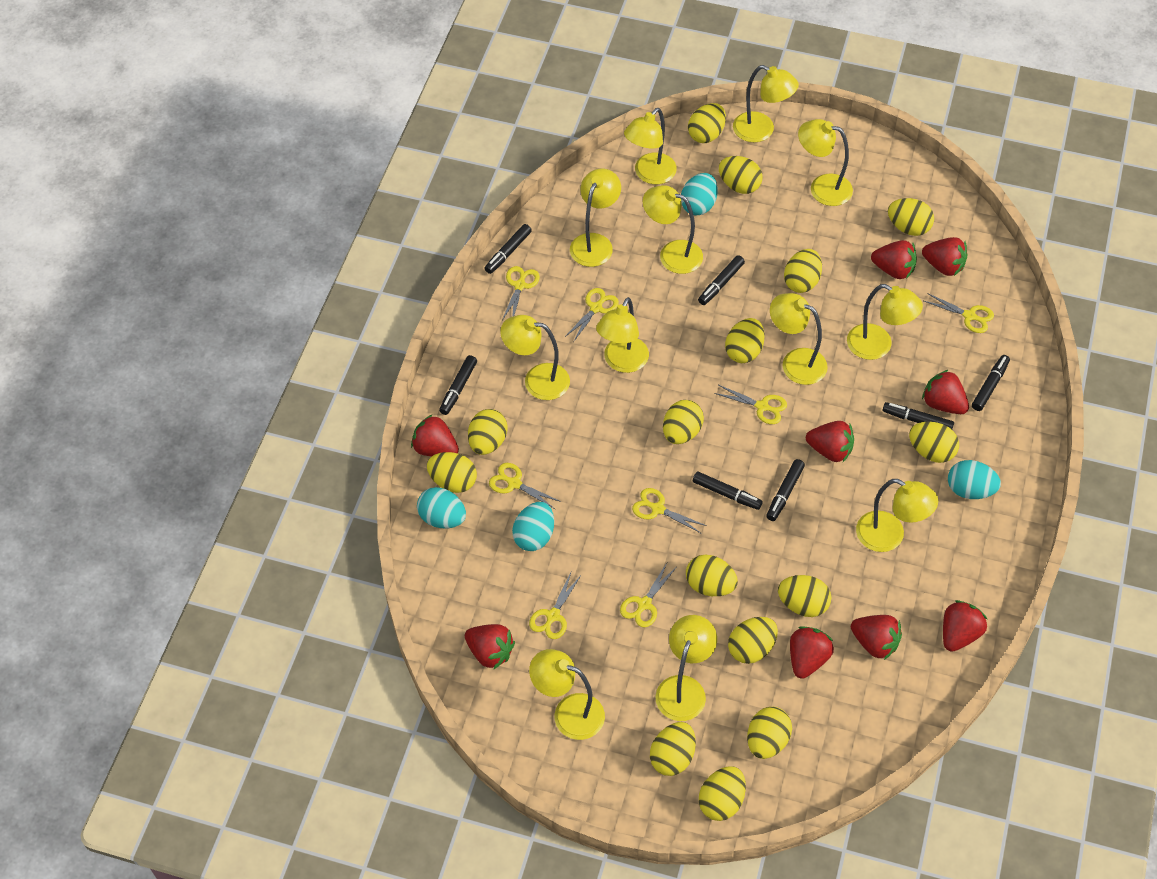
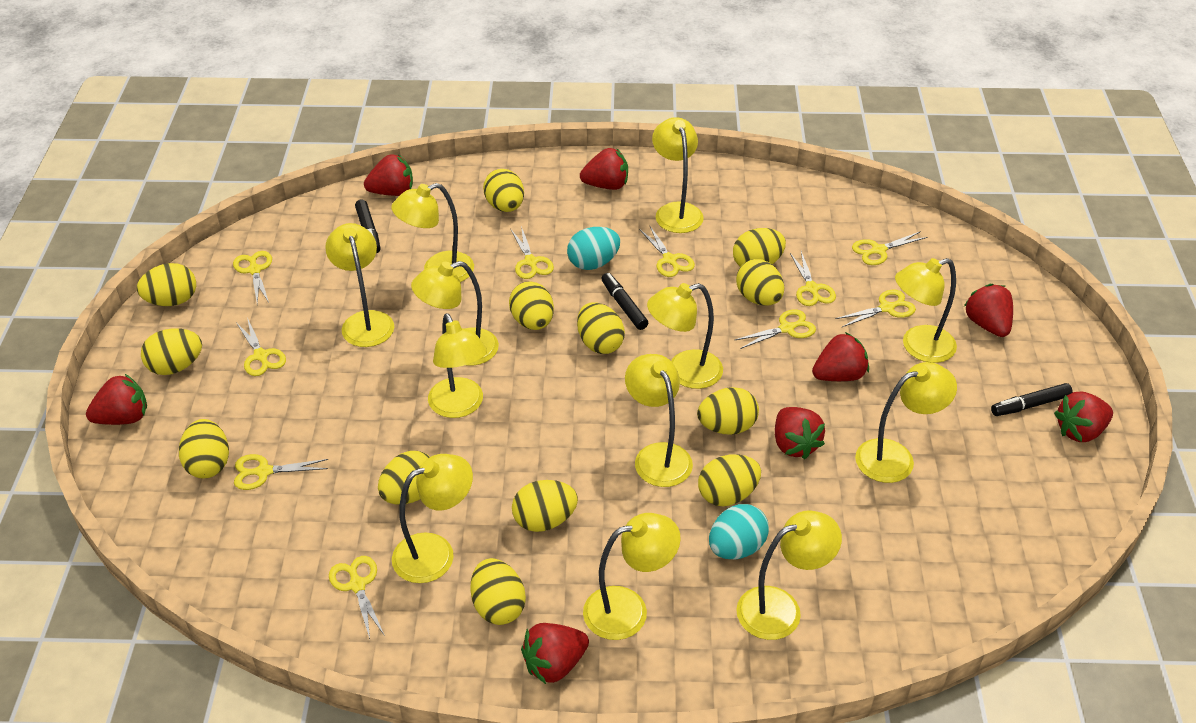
black marker: 7 -> 3
red strawberry: 9 -> 8
turquoise egg: 4 -> 2
yellow egg: 15 -> 13
yellow scissors: 8 -> 10

